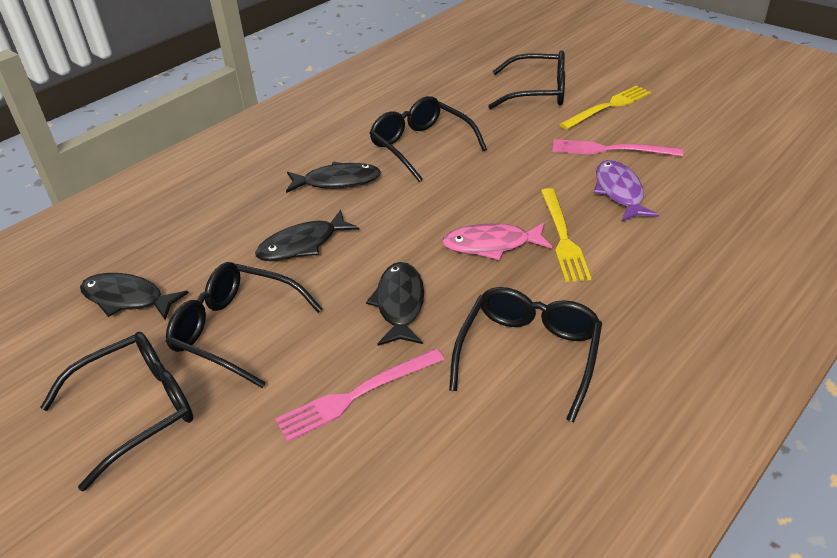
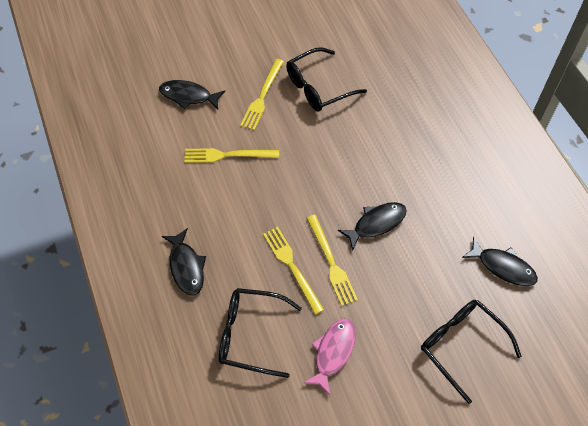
black glasses: 5 -> 3
pink fork: 2 -> 0
purple fish: 1 -> 0
yellow fork: 2 -> 4

